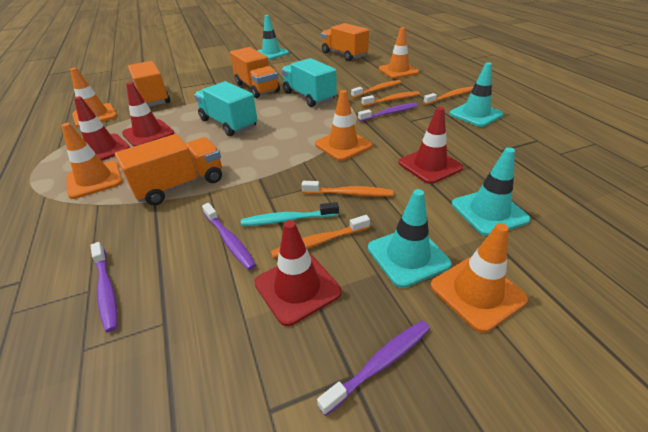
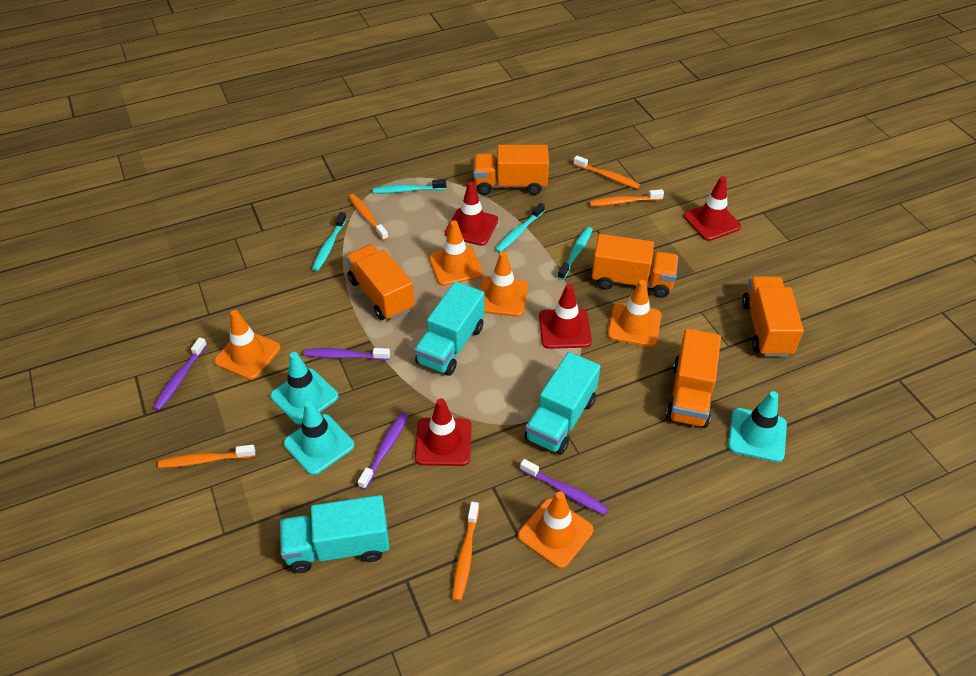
orange truck: 4 -> 5
turquoise toothbrush: 1 -> 4
turquoise traffic cone: 4 -> 3
turquoise truck: 2 -> 3

